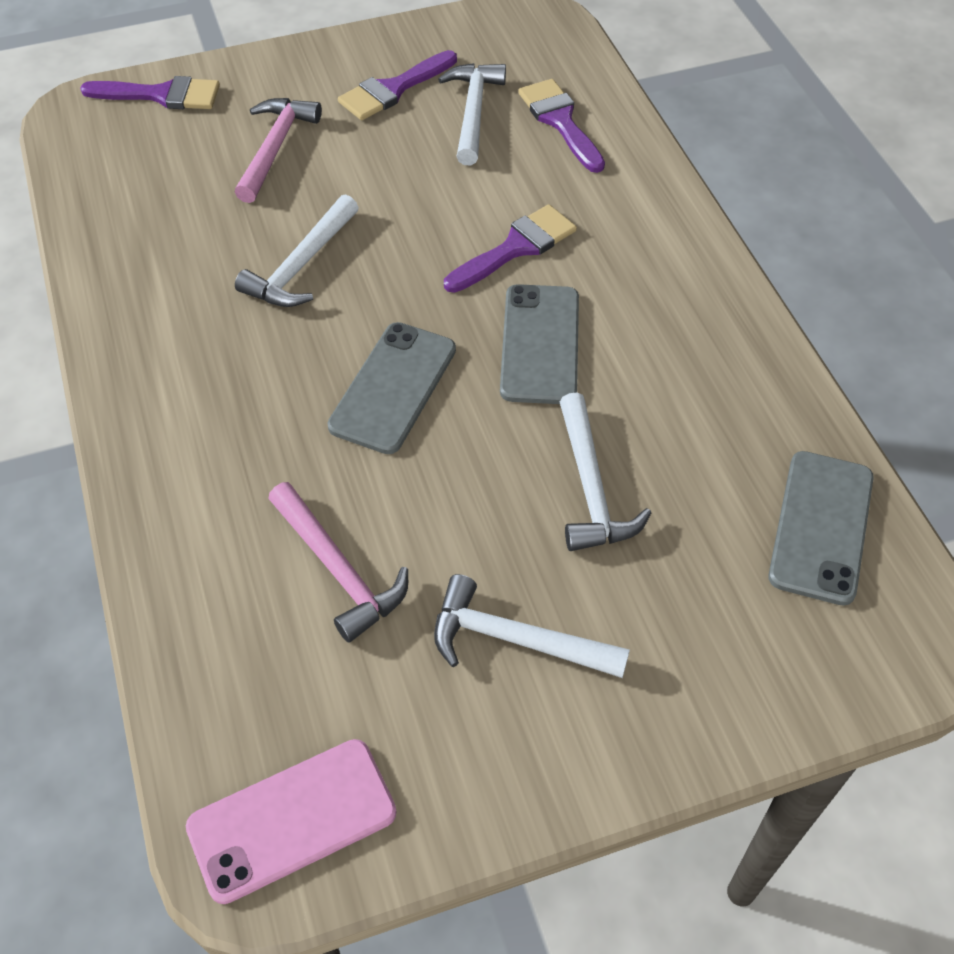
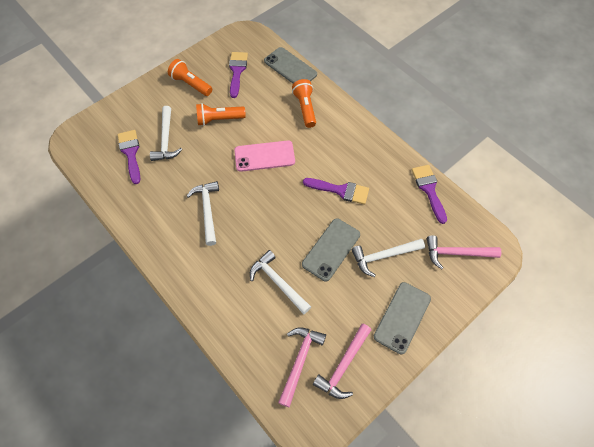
orange flashlight: 0 -> 3
pink hammer: 2 -> 3

